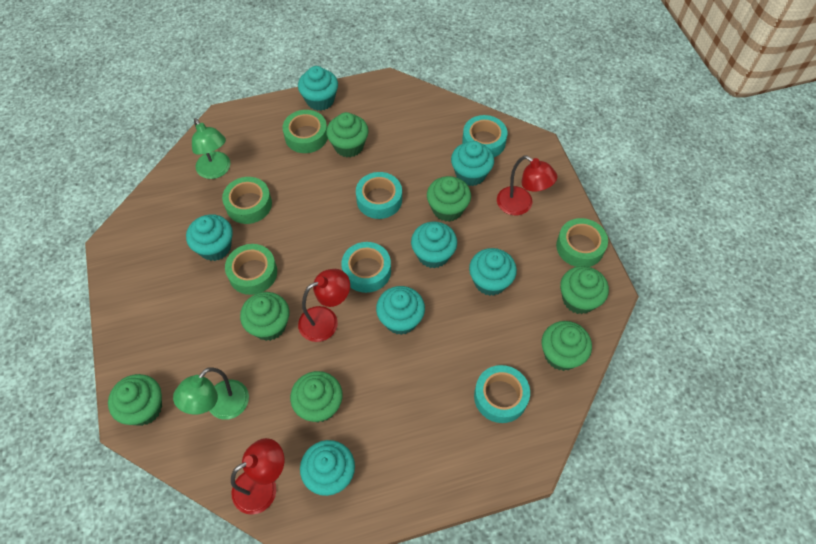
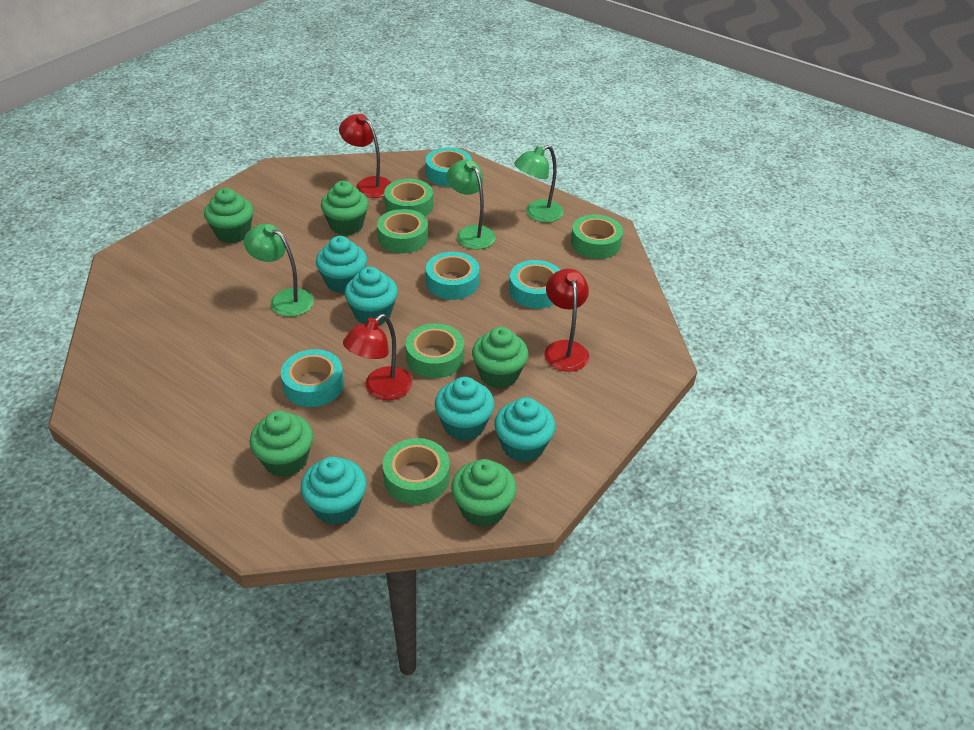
green cupcake: 7 -> 5
green lamp: 2 -> 3
green tape: 4 -> 5
turquoise cupcake: 7 -> 5

